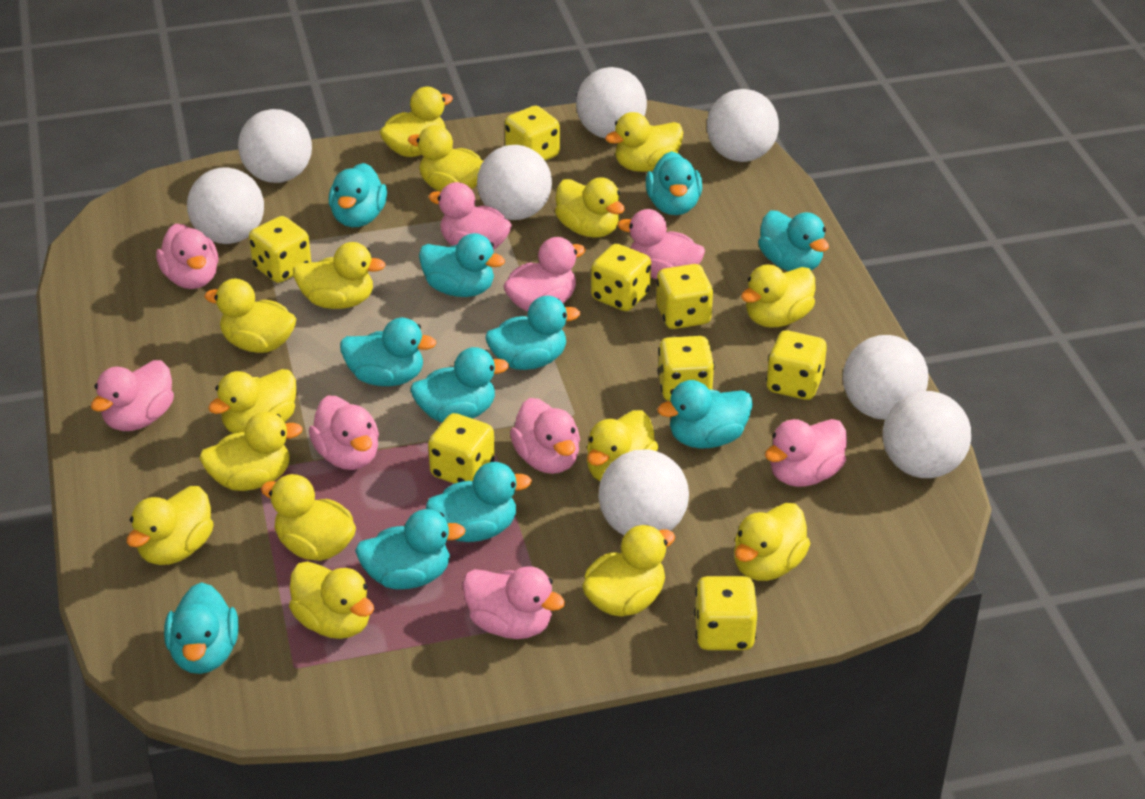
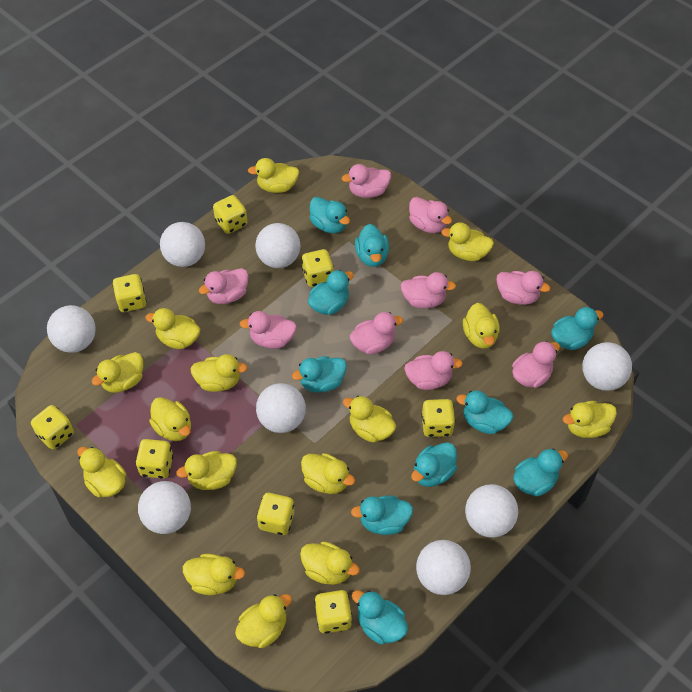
turquoise duck: 11 -> 10

